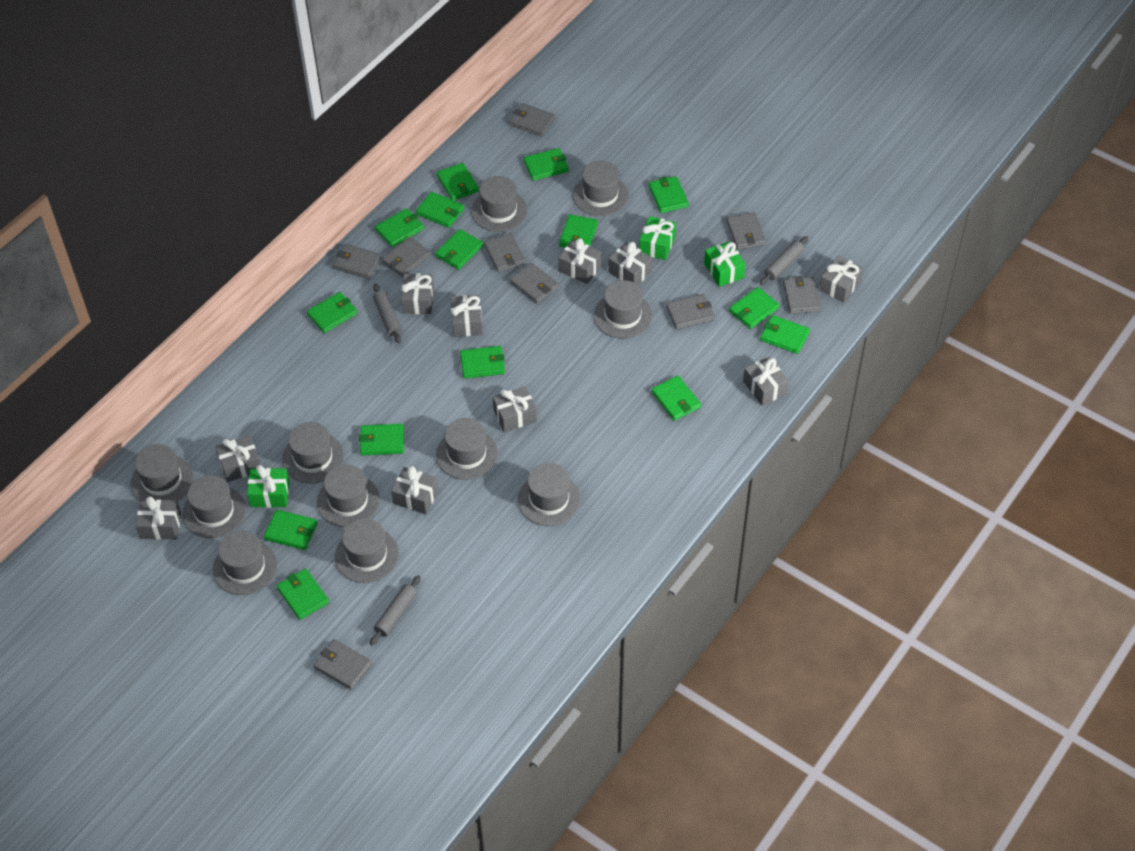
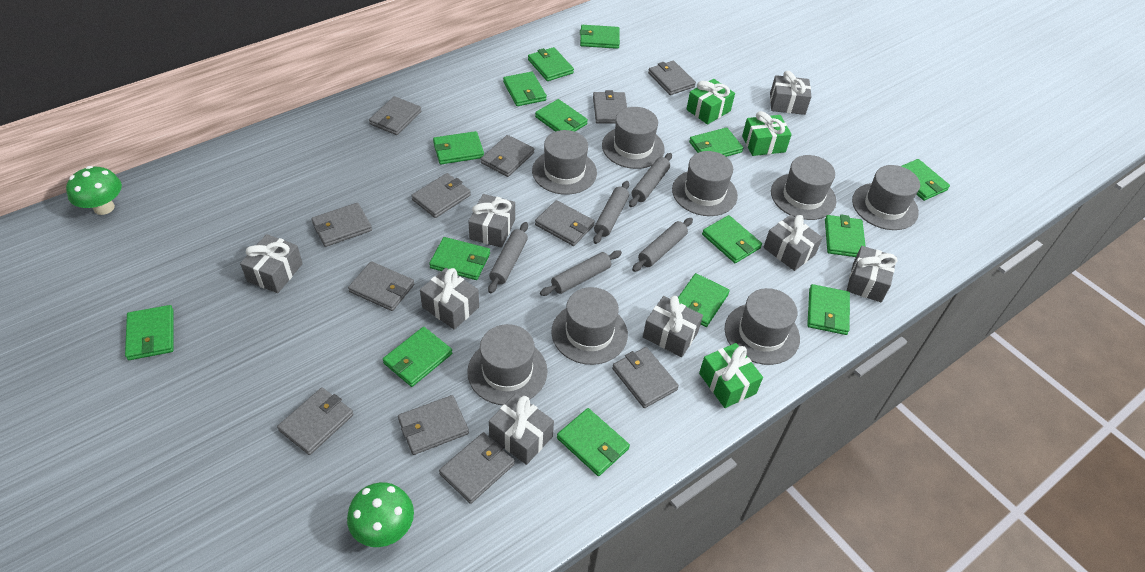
green mushroom: 0 -> 2
grey gift: 10 -> 8
grey hat: 11 -> 8
grey rolling pin: 3 -> 5
grey wallet: 9 -> 12

